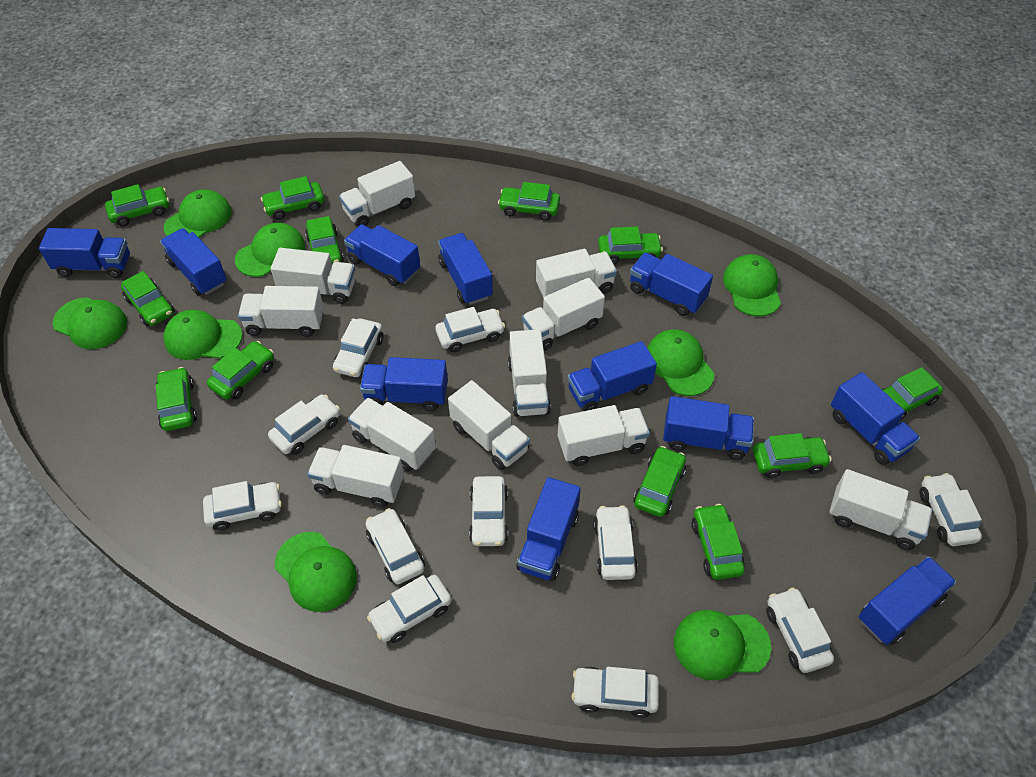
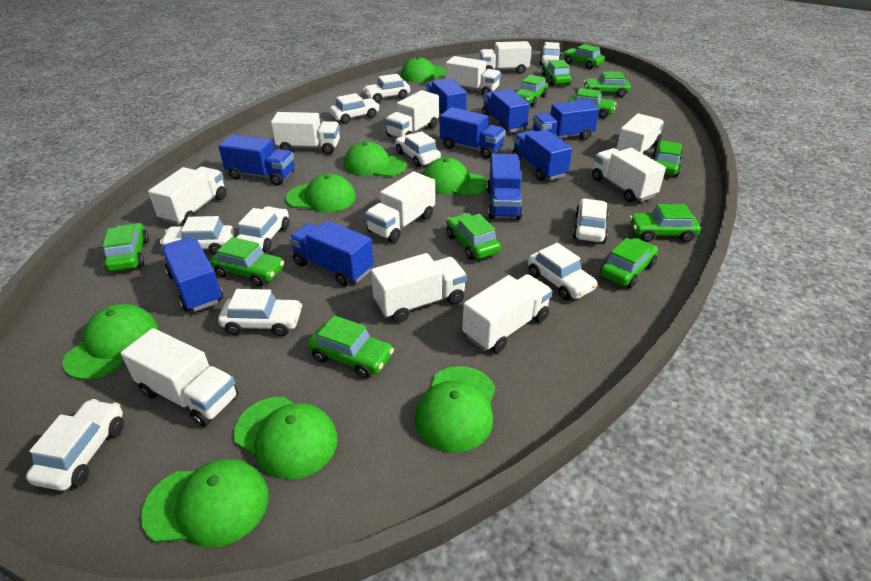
blue truck: 11 -> 9
white car: 11 -> 10

